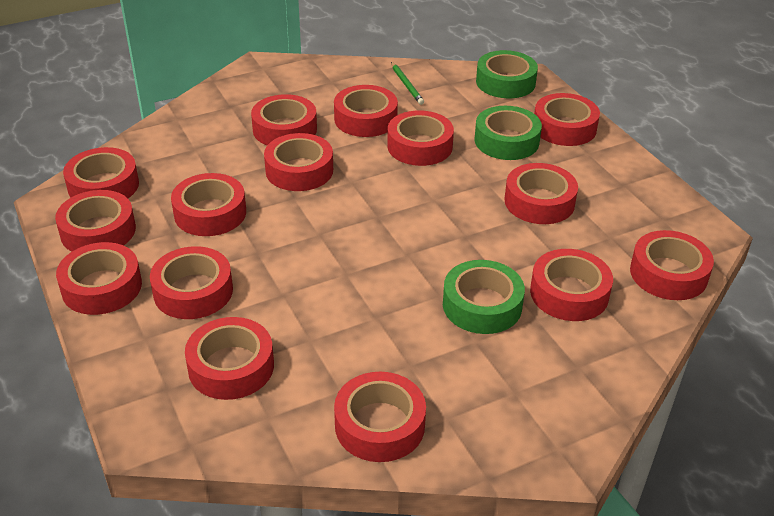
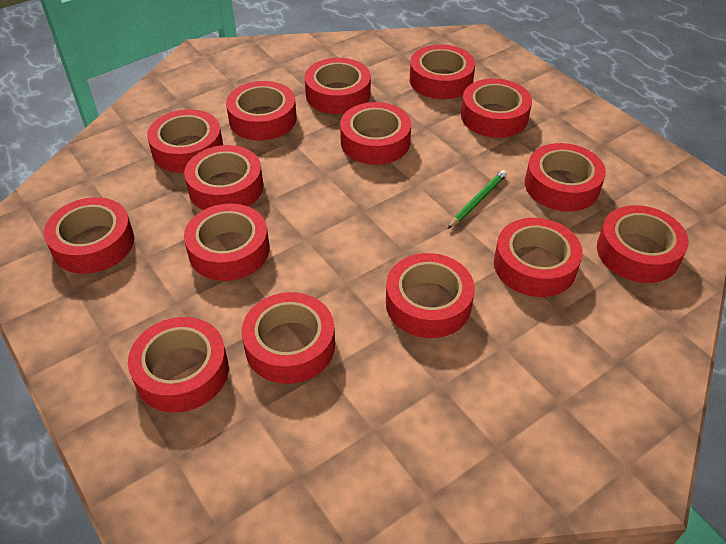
green tape: 3 -> 0

